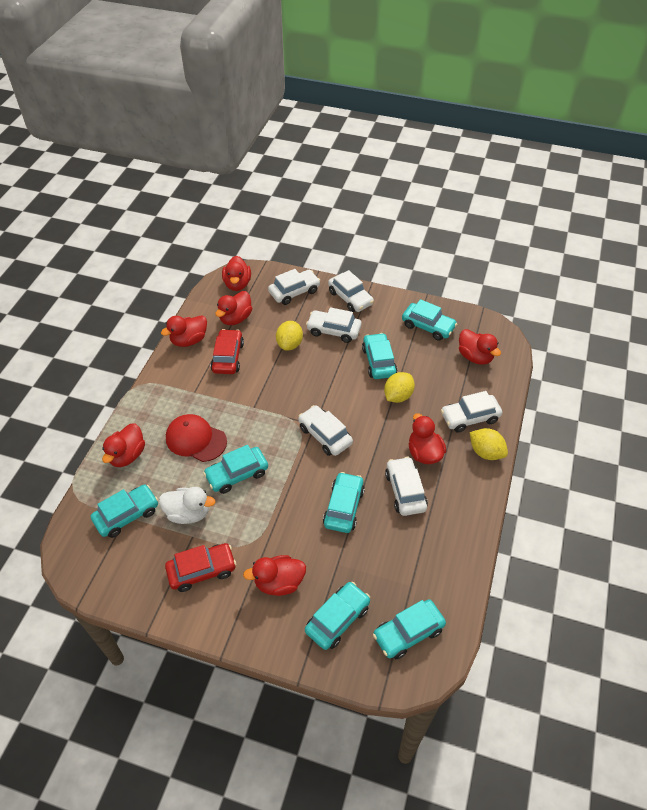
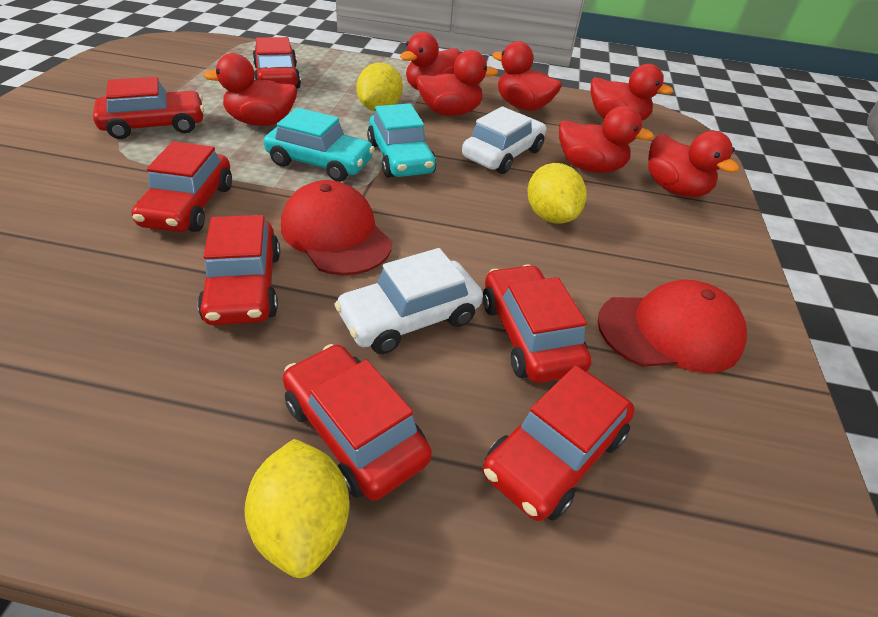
red cap: 1 -> 2
red car: 2 -> 7
turquoise car: 7 -> 2
white car: 6 -> 2
white duck: 1 -> 0

